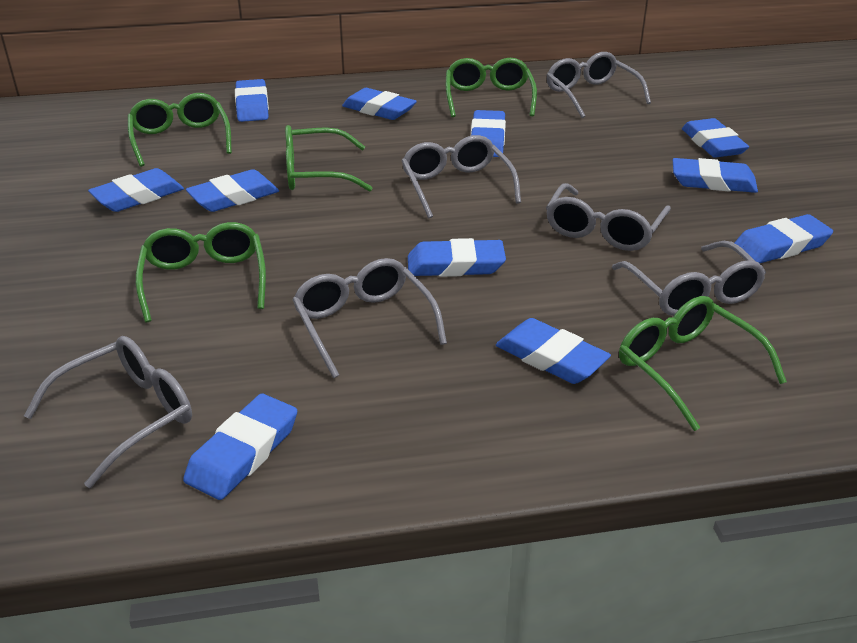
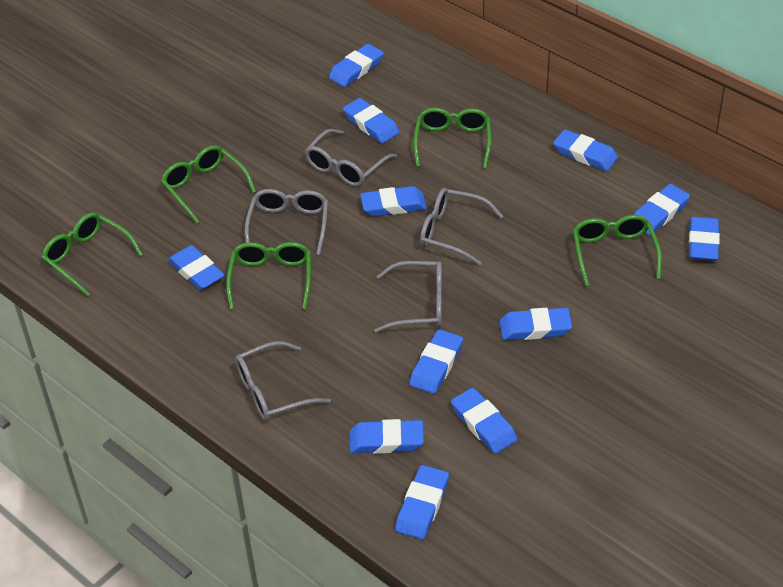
blue eraser: 11 -> 12
grey glasses: 6 -> 5

